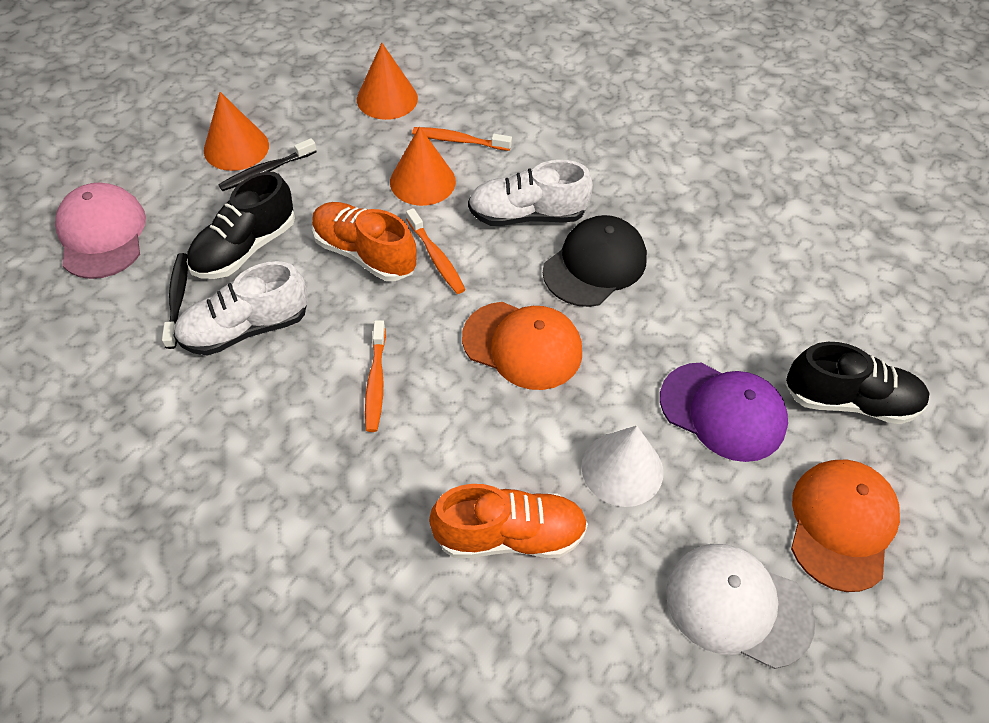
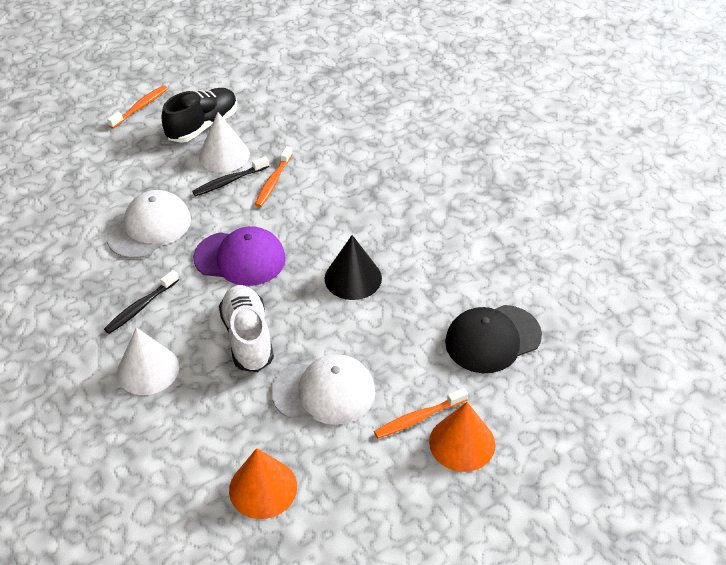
black cone: 0 -> 1
black shoe: 2 -> 1
orange cap: 2 -> 0
orange cone: 3 -> 2
orange shoe: 2 -> 0
pink cap: 1 -> 0
white cap: 1 -> 2
white cone: 1 -> 2
white shoe: 2 -> 1

